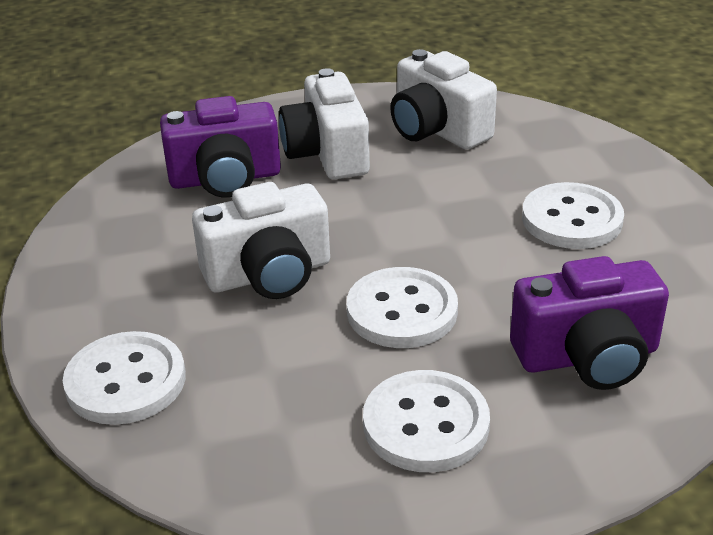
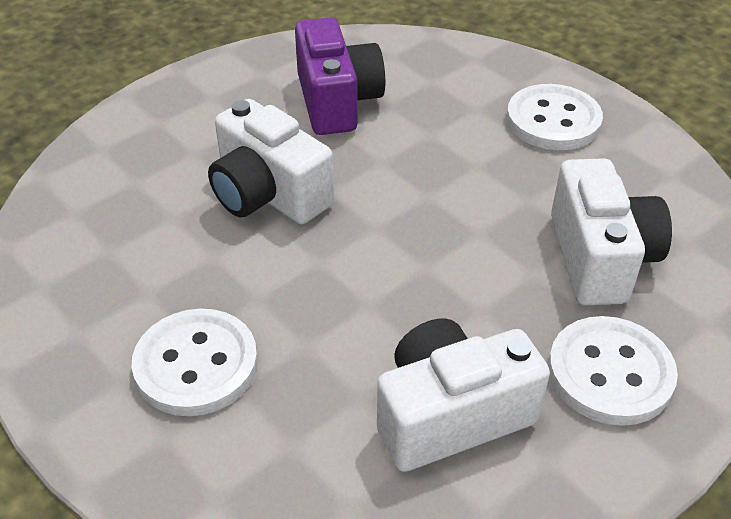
purple camera: 2 -> 1
white button: 4 -> 3

